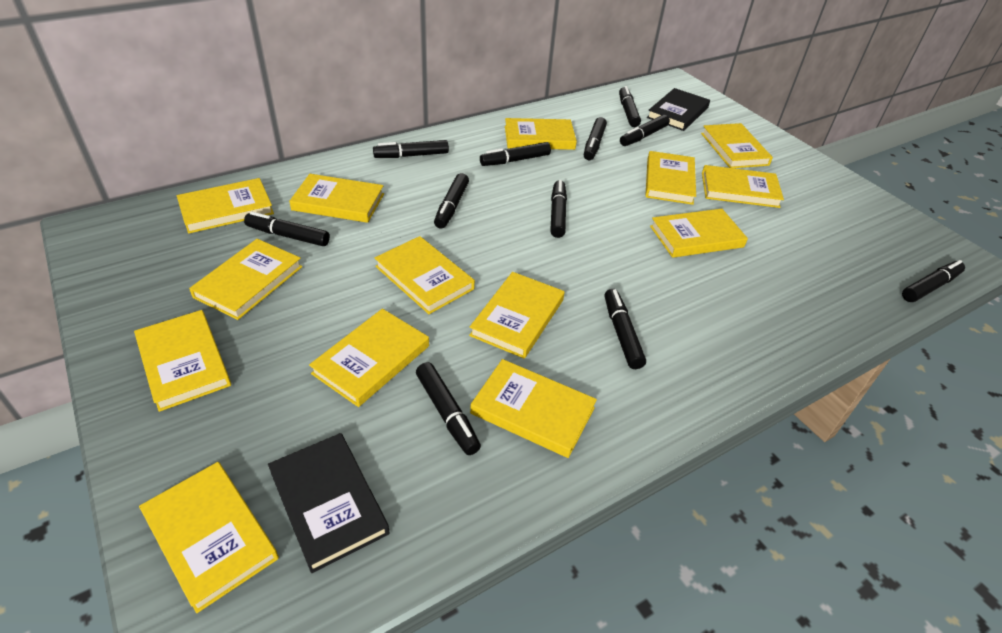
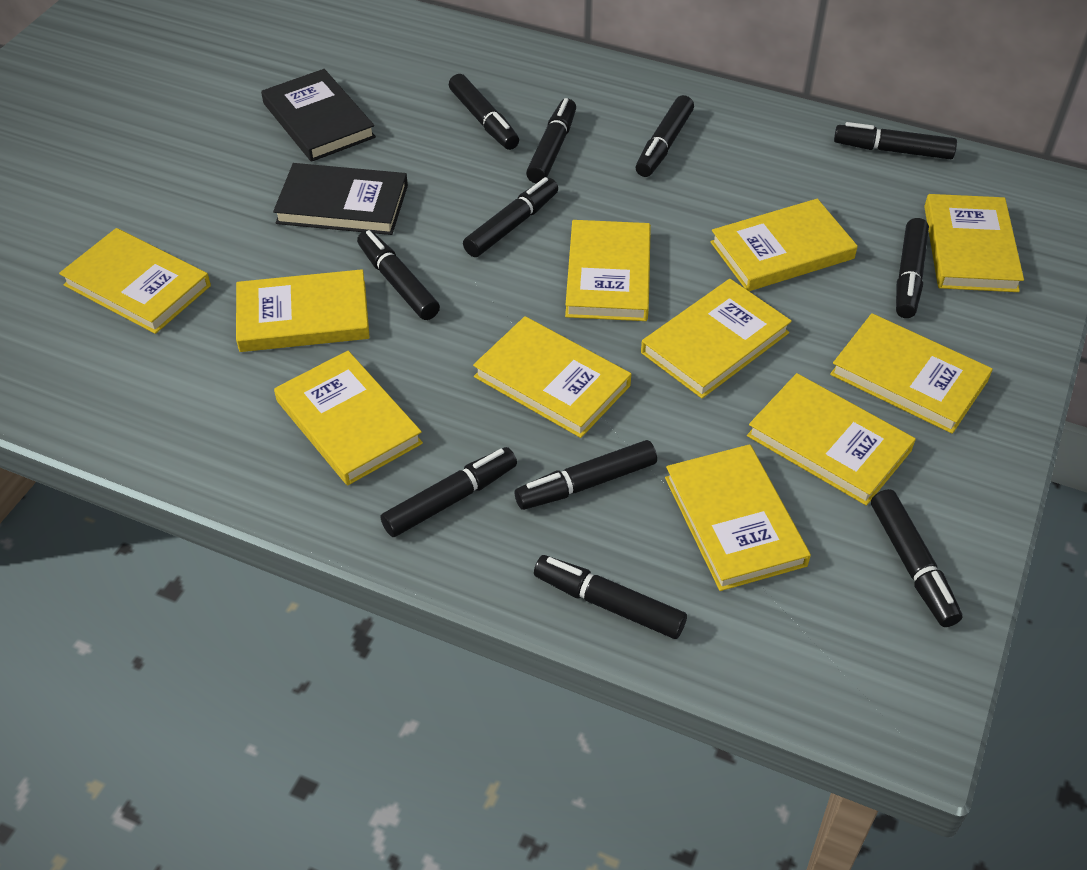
yellow book: 14 -> 11

